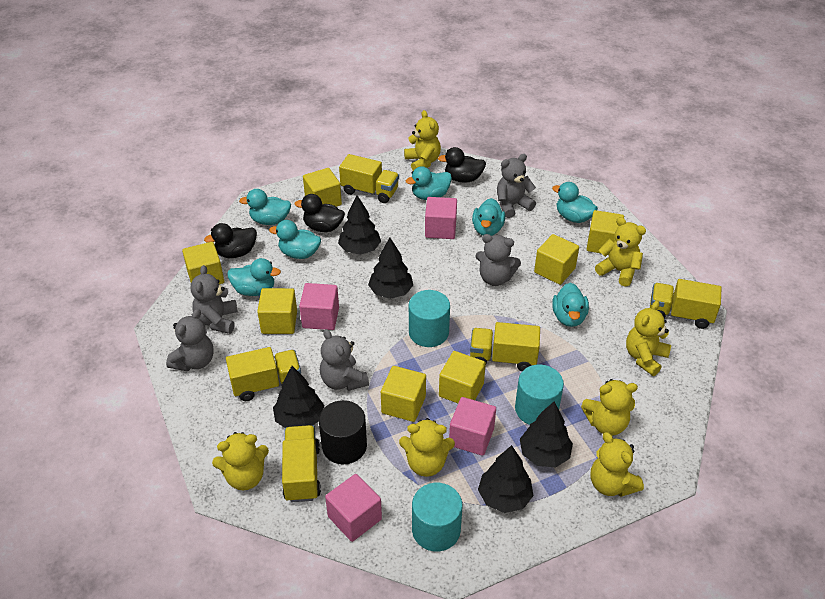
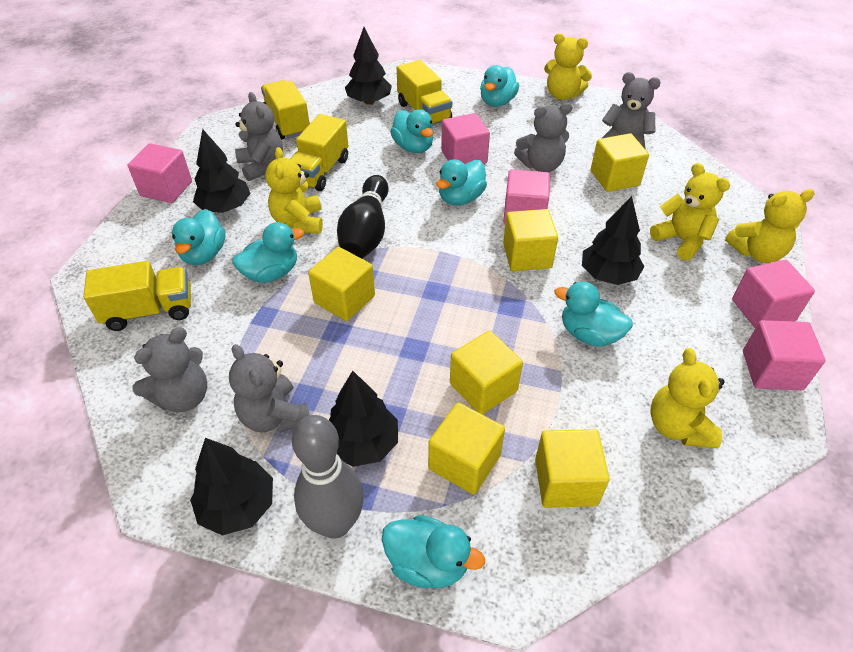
black bowling pin: 0 -> 1
black cylinder: 1 -> 0
black duck: 3 -> 0
grey bowling pin: 0 -> 1
pink cube: 4 -> 5
turquoise cylinder: 3 -> 0
yellow cube: 7 -> 6
yellow teddy bear: 7 -> 5
yellow truck: 5 -> 4

